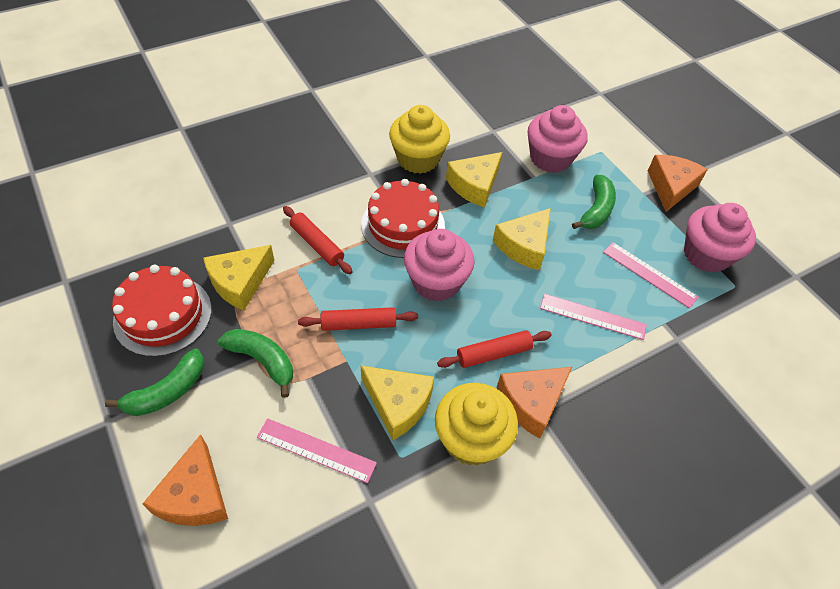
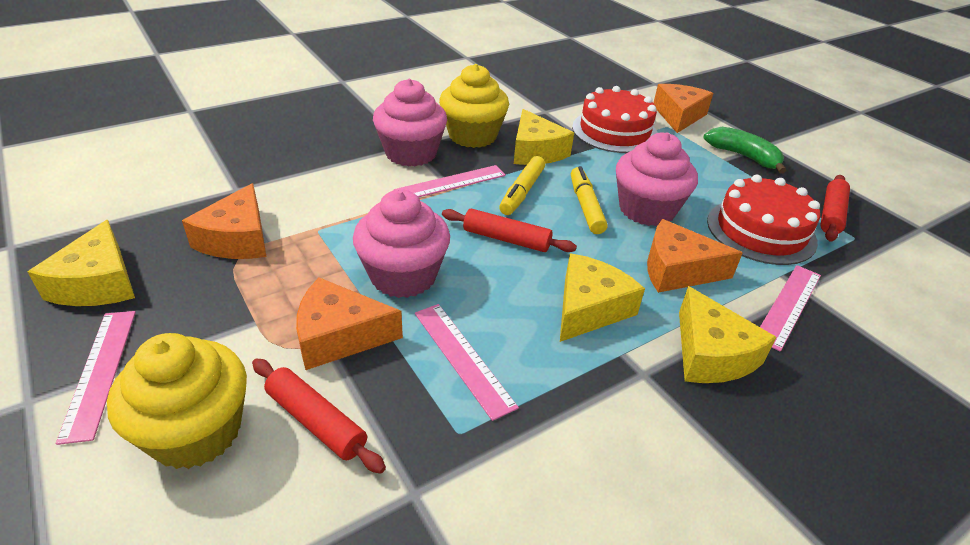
green banana: 3 -> 1
orange cheese: 3 -> 4
pink ruler: 3 -> 4
yellow marker: 0 -> 2

